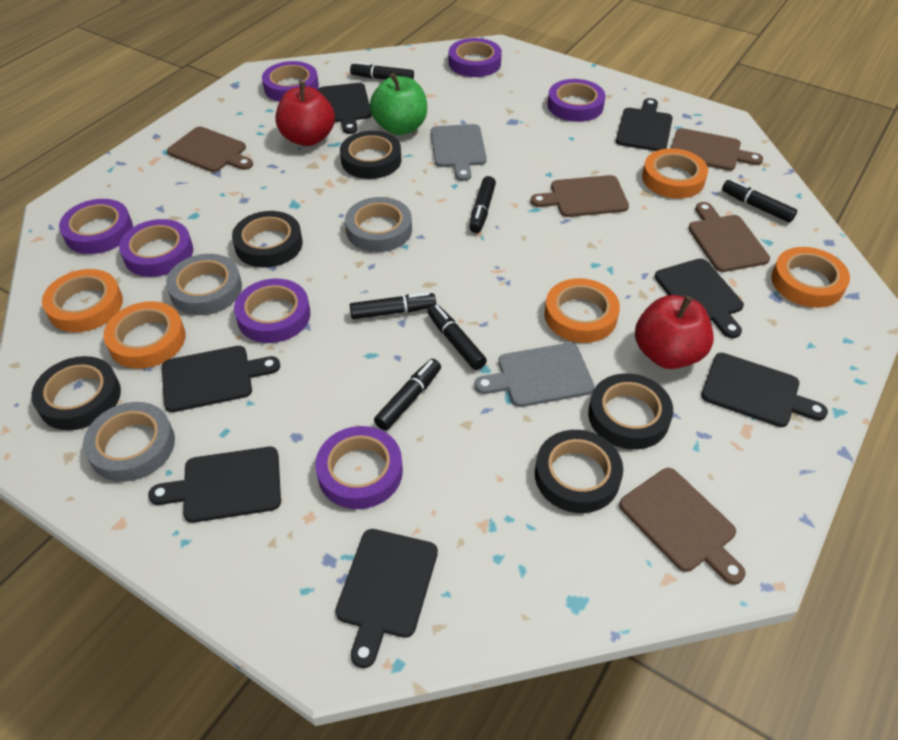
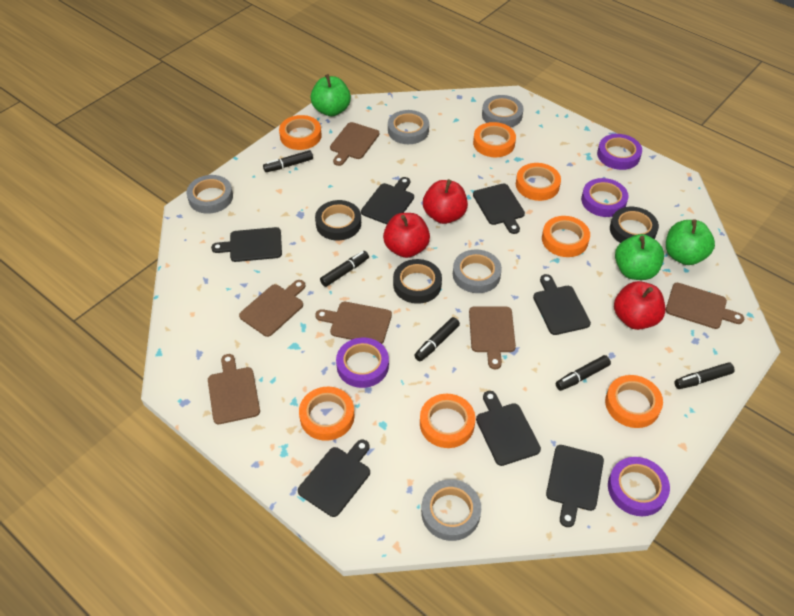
black marker: 6 -> 5
black tape: 5 -> 3
brown cutting board: 5 -> 6
green apple: 1 -> 3
grey cutting board: 2 -> 0
grey tape: 3 -> 5
orange tape: 5 -> 7
purple tape: 7 -> 4
red apple: 2 -> 3

